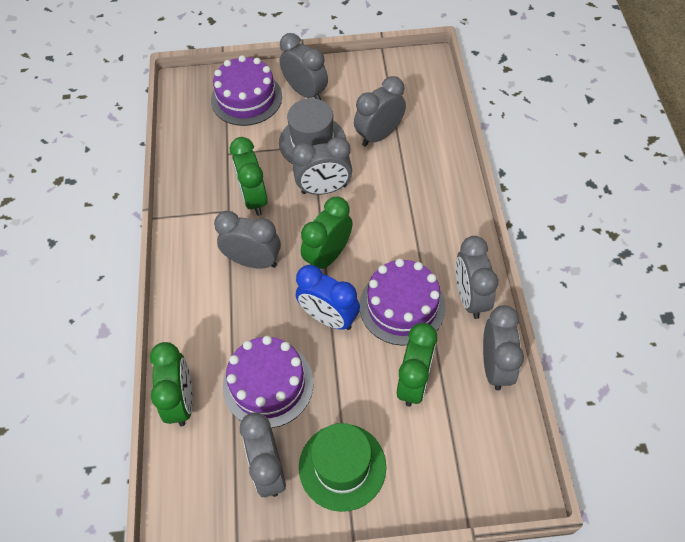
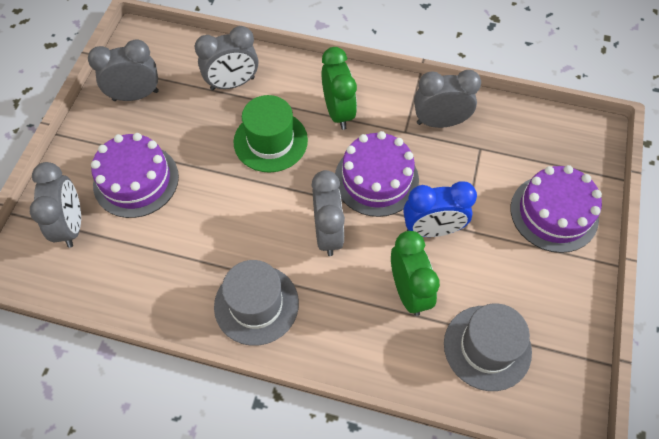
green clock: 4 -> 2
grey clock: 7 -> 5
grey hat: 1 -> 2

